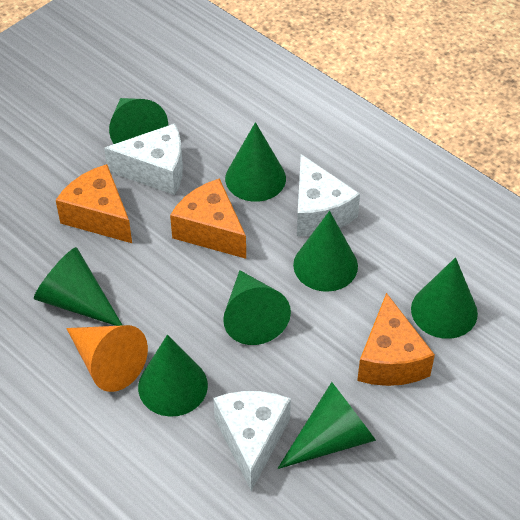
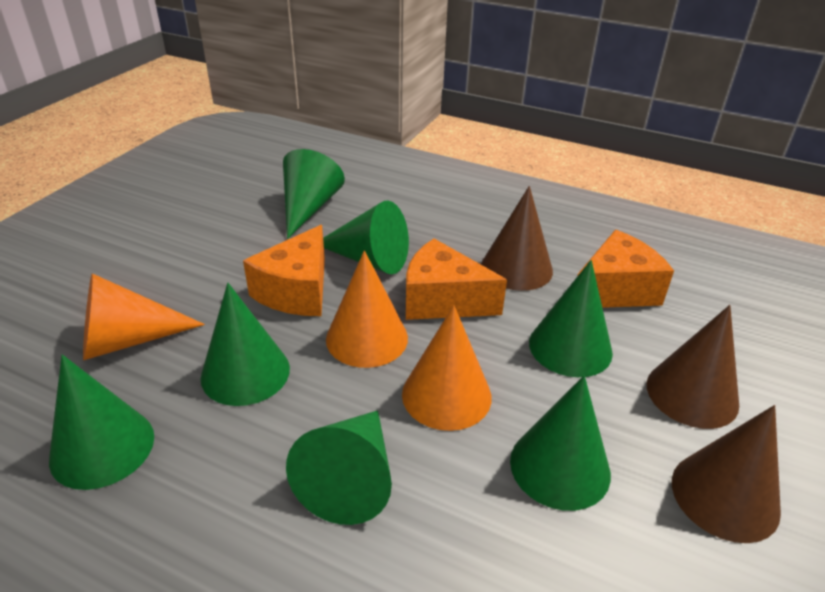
brown cone: 0 -> 3
green cone: 8 -> 7
orange cone: 1 -> 3
white cheese: 3 -> 0

